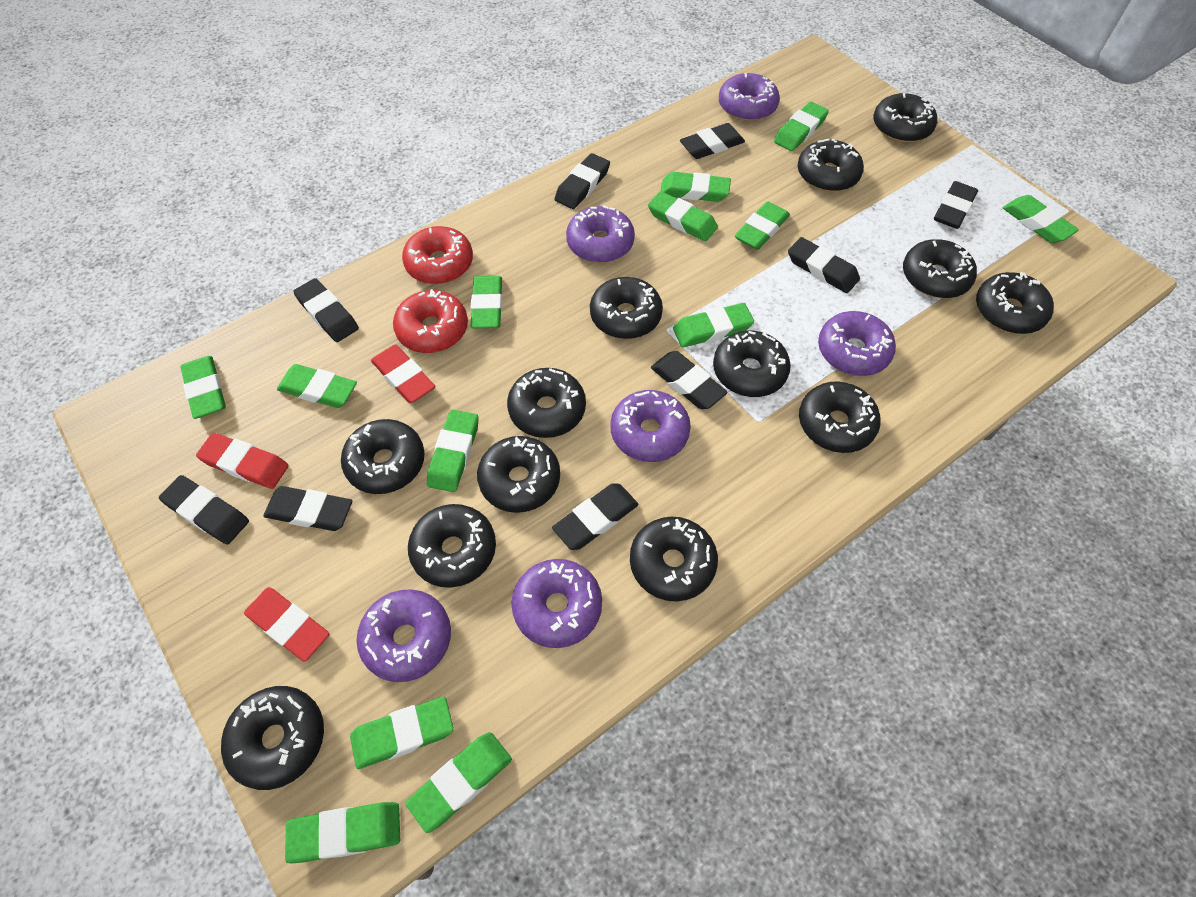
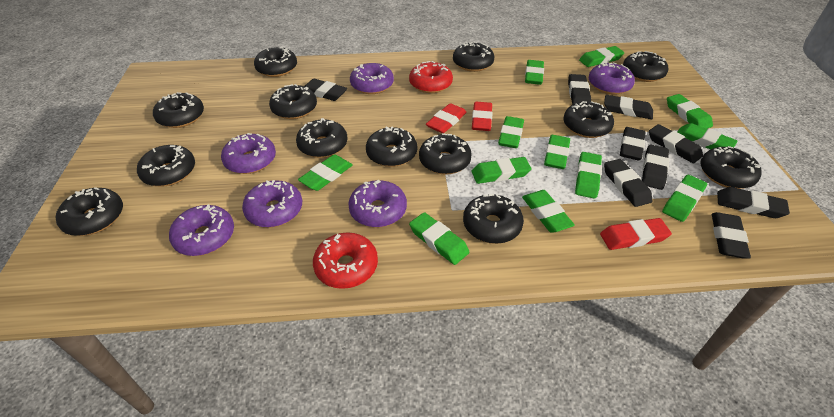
green eraser: 13 -> 12

